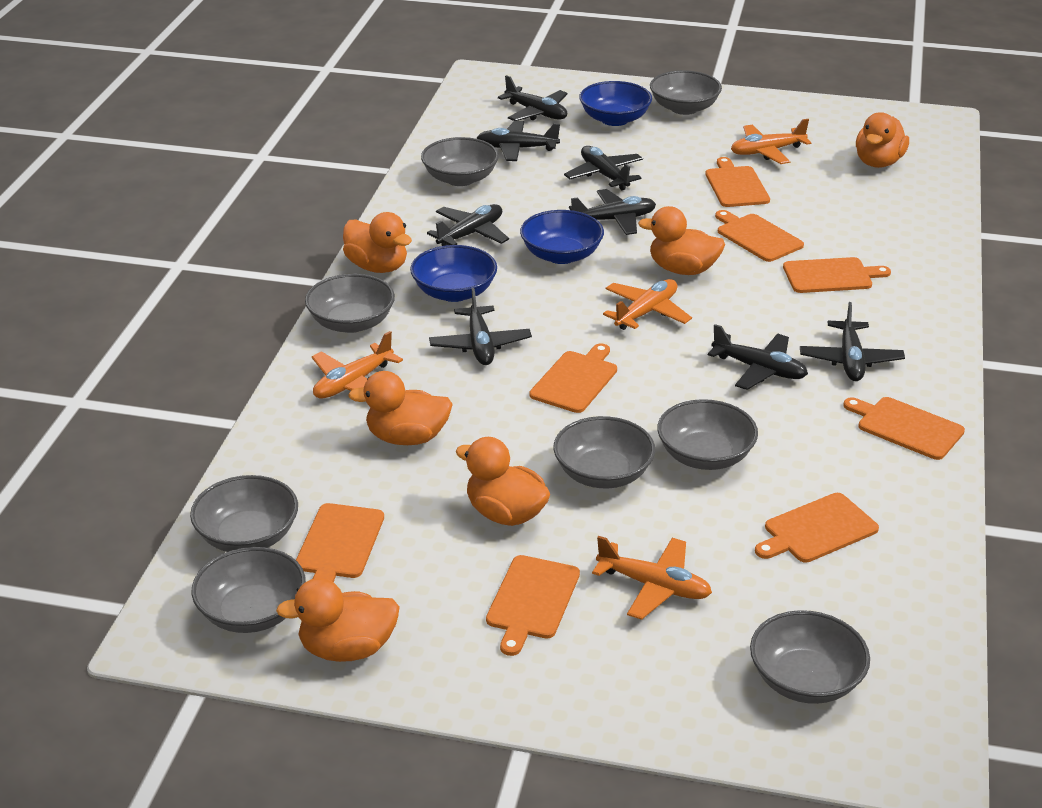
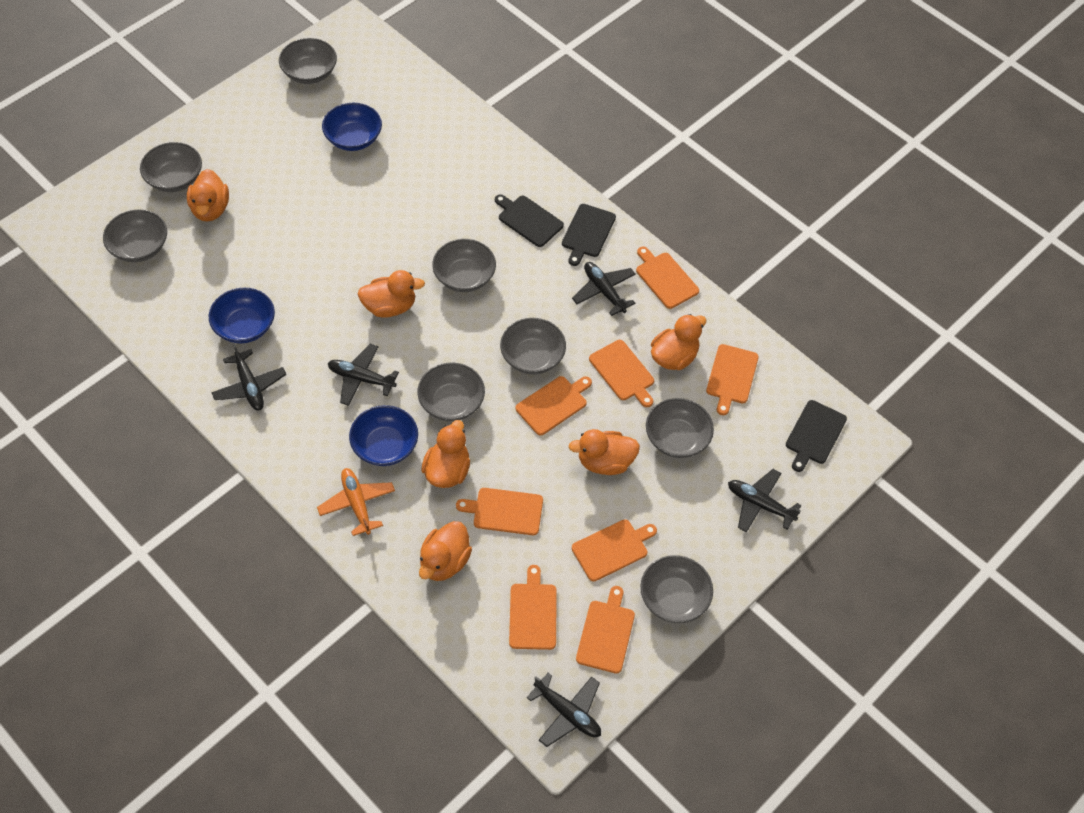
black cutting board: 0 -> 3
black plane: 8 -> 5
orange plane: 4 -> 1

